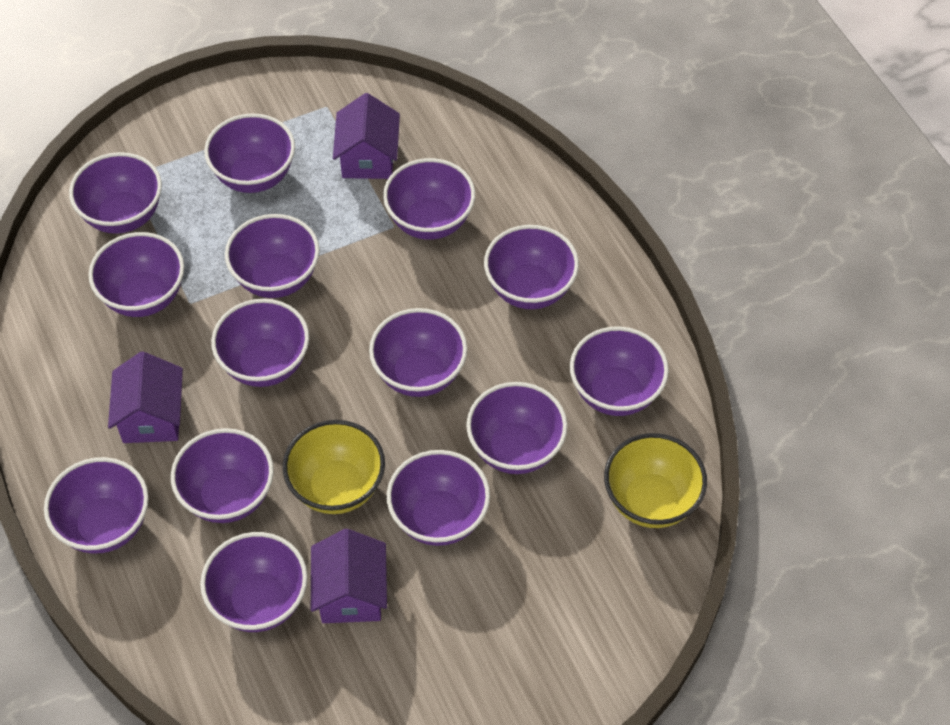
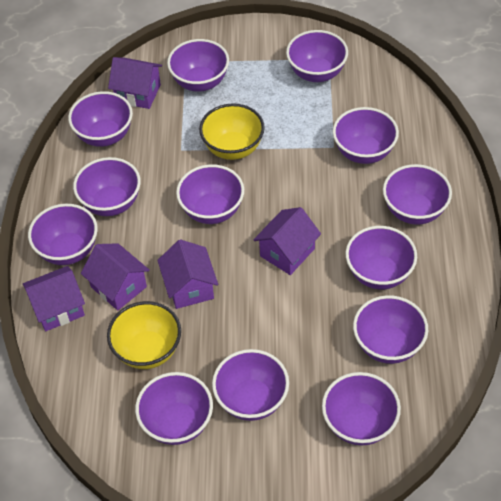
purple bowl: 14 -> 13
purple house: 3 -> 5

